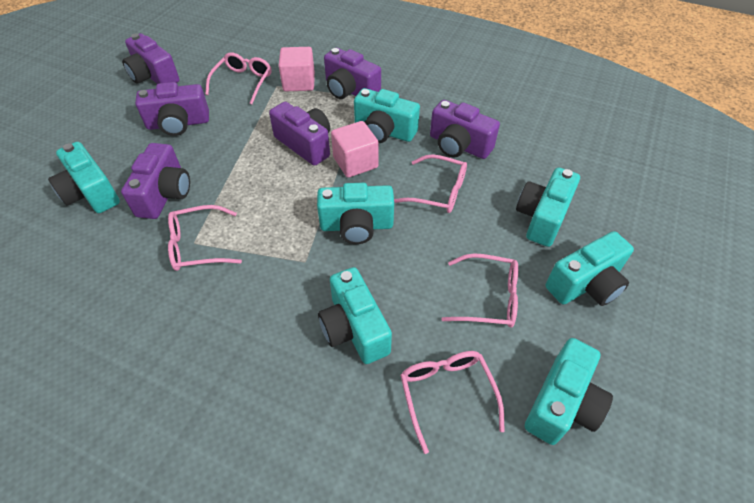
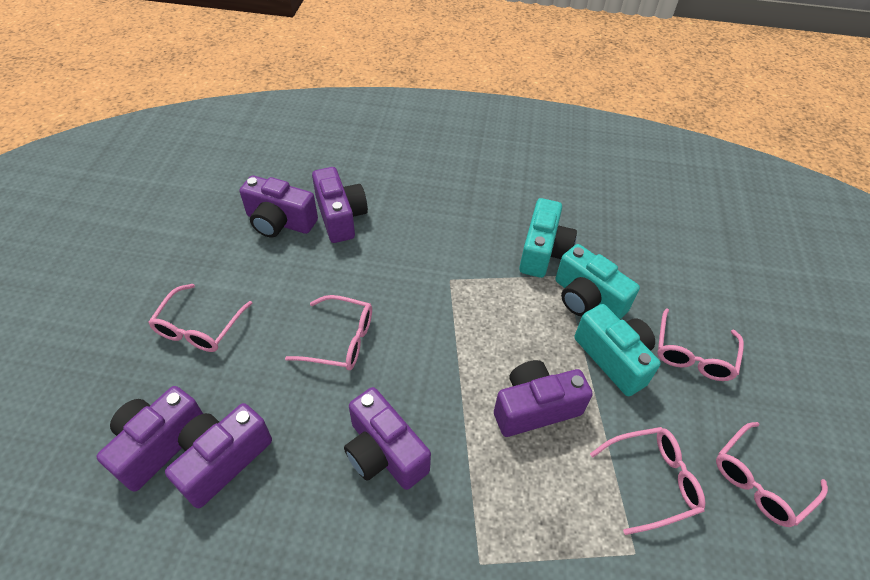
pink cube: 2 -> 0
turquoise camera: 7 -> 3

